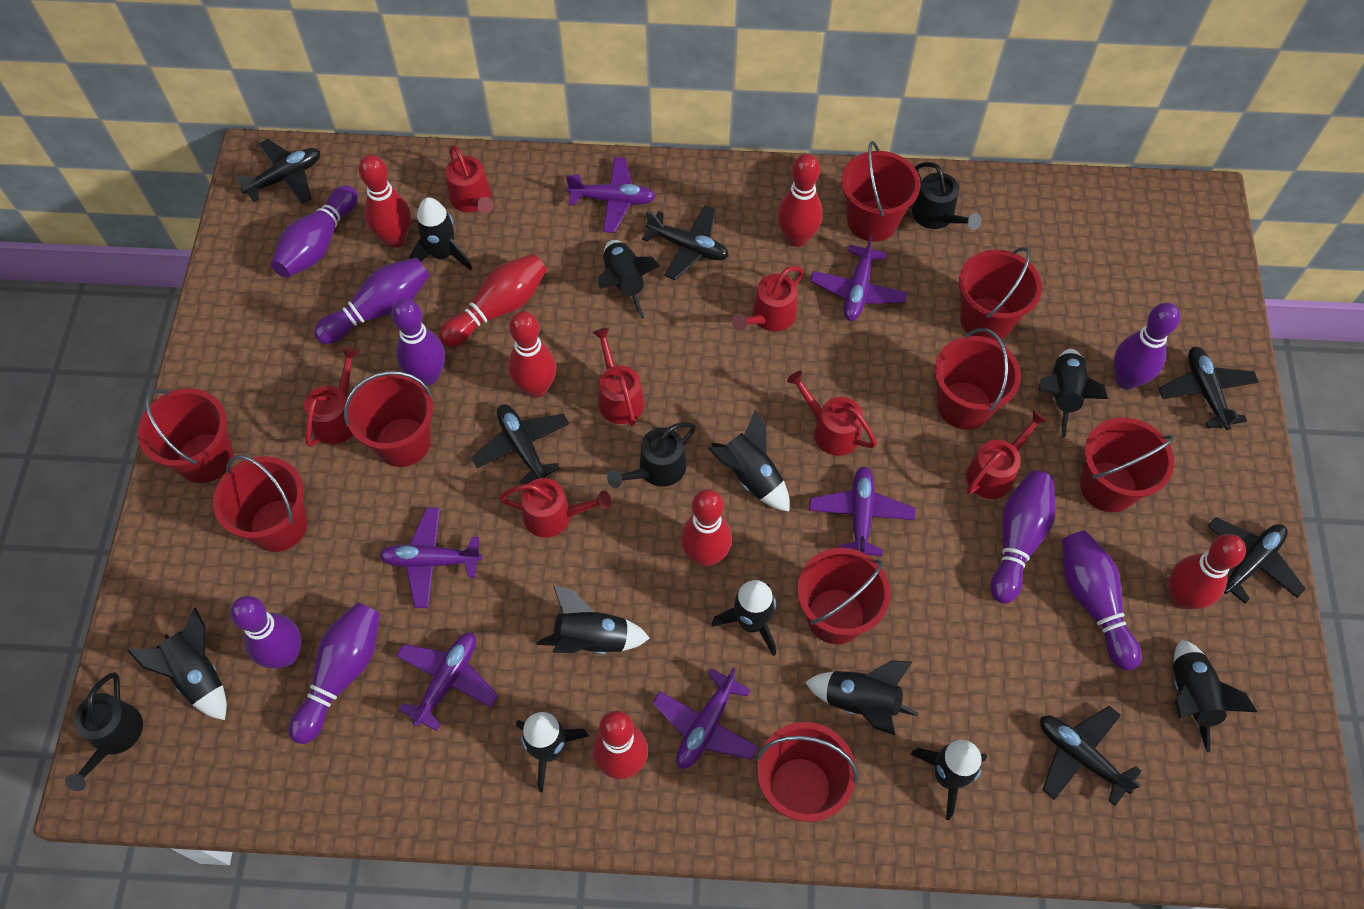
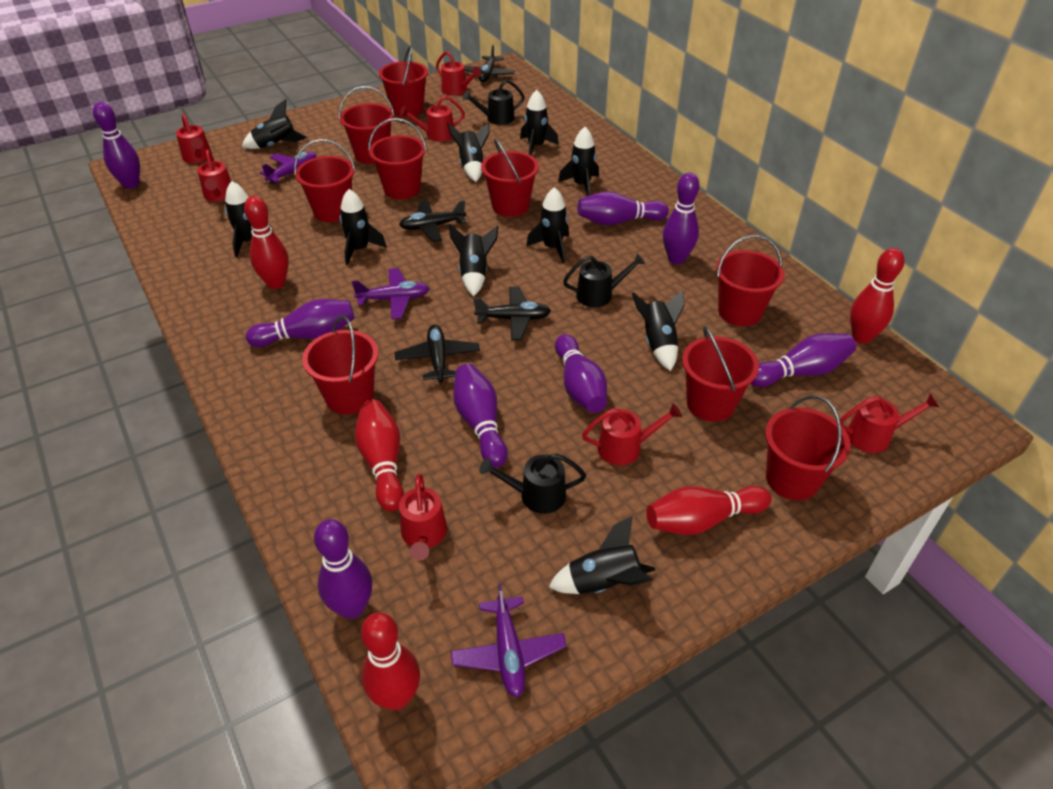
black plane: 6 -> 4
black rocket: 11 -> 10
purple plane: 6 -> 3
red bowling pin: 7 -> 5

